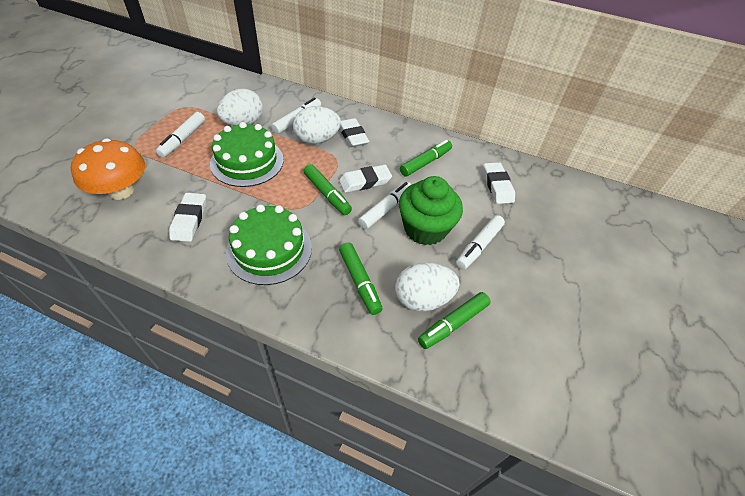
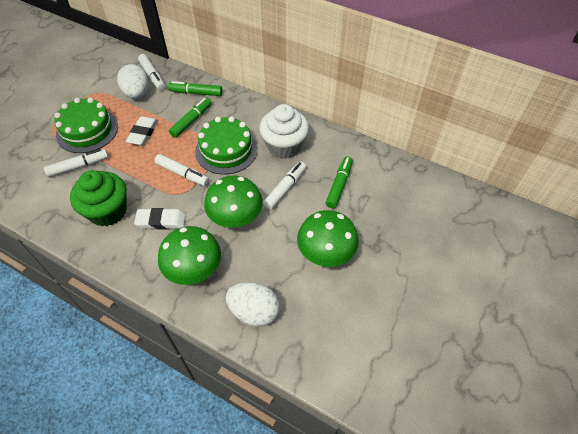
green marker: 4 -> 3
green mushroom: 0 -> 3
orange mushroom: 1 -> 0
white cupcake: 0 -> 1
white egg: 3 -> 2
white eraser: 4 -> 2

